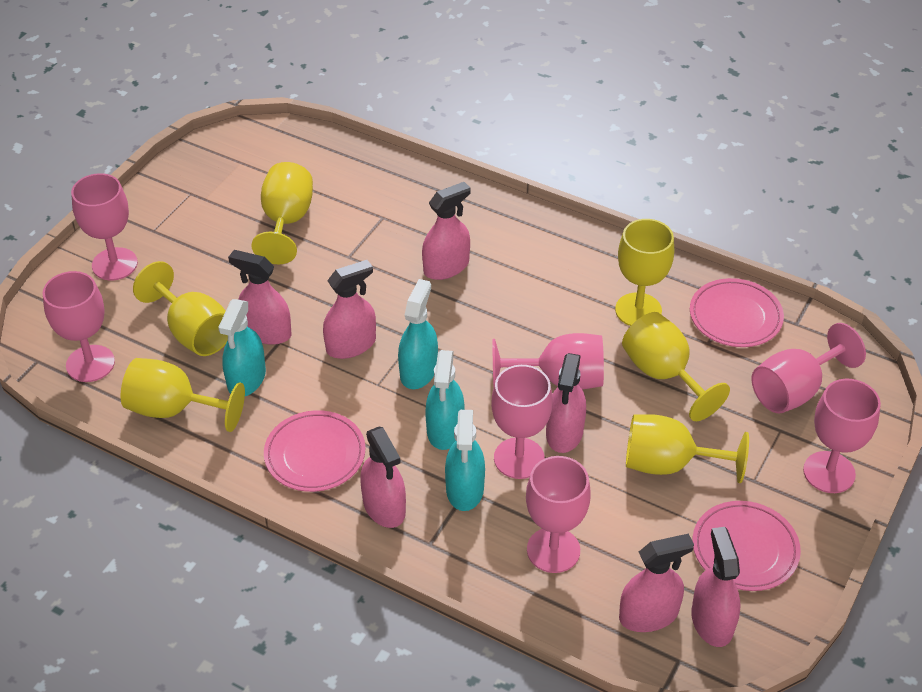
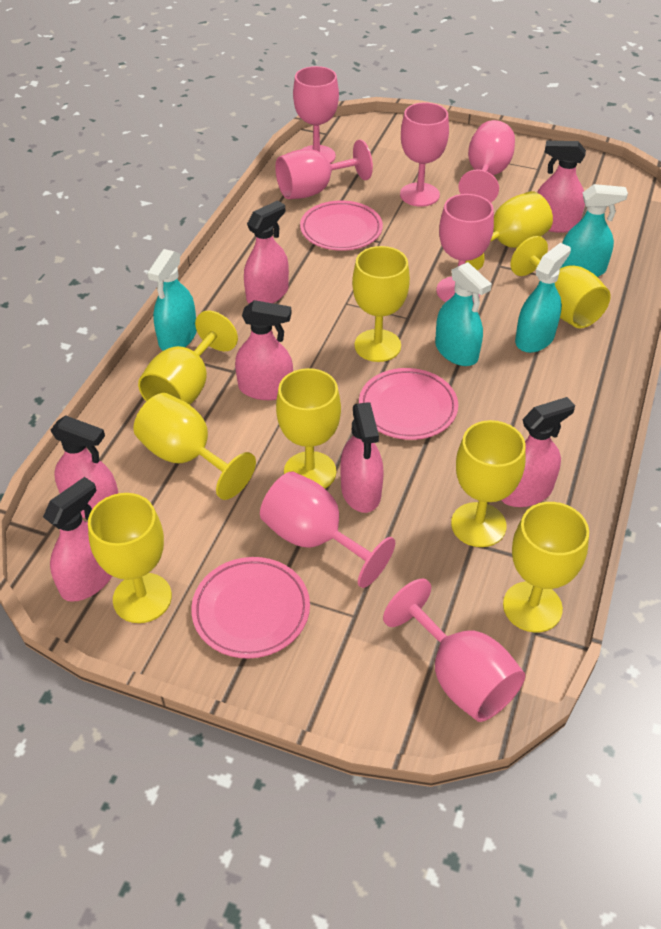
yellow goblet: 6 -> 9

